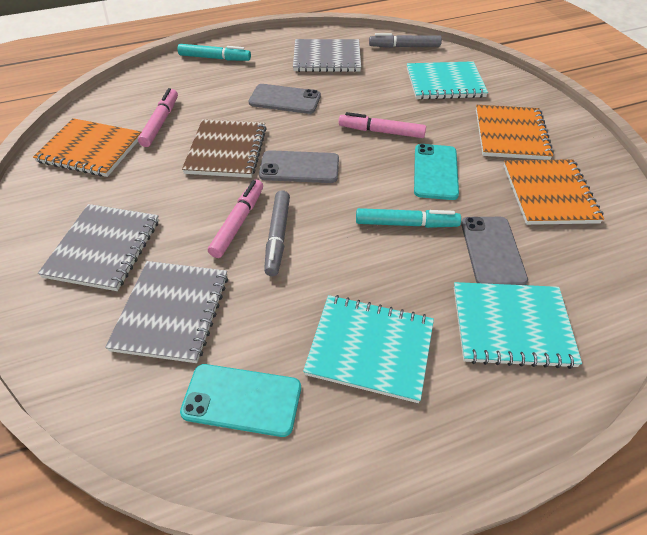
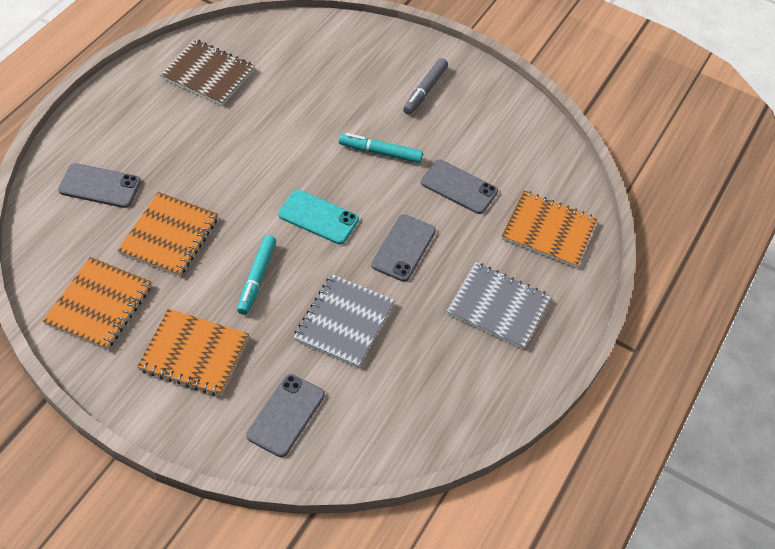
grey marker: 2 -> 1
grey notebook: 3 -> 2
grey phone: 3 -> 4
orange notebook: 3 -> 4
pink marker: 3 -> 0
turquoise notebook: 3 -> 0
turquoise phone: 2 -> 1

